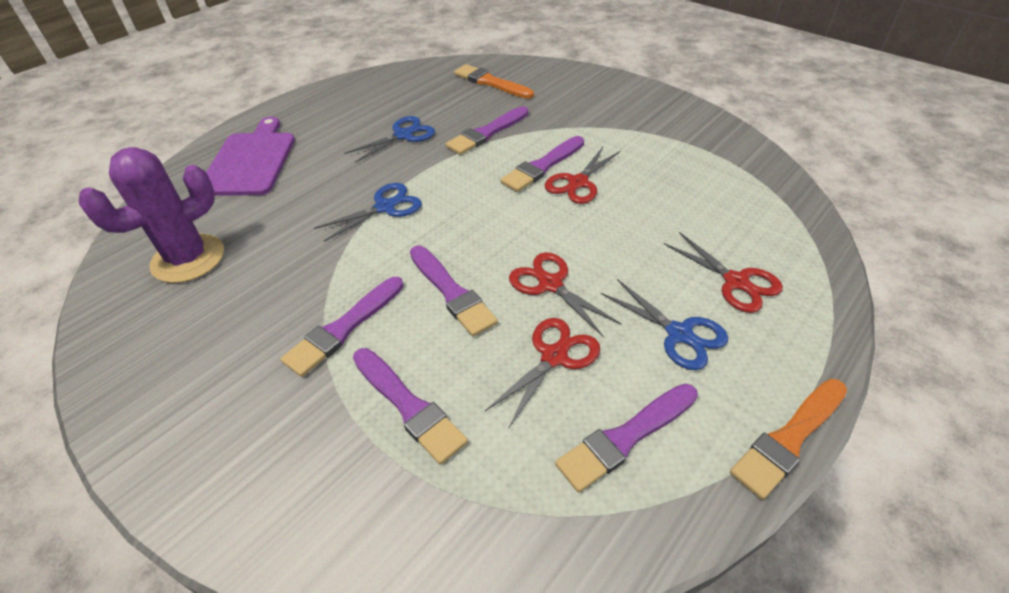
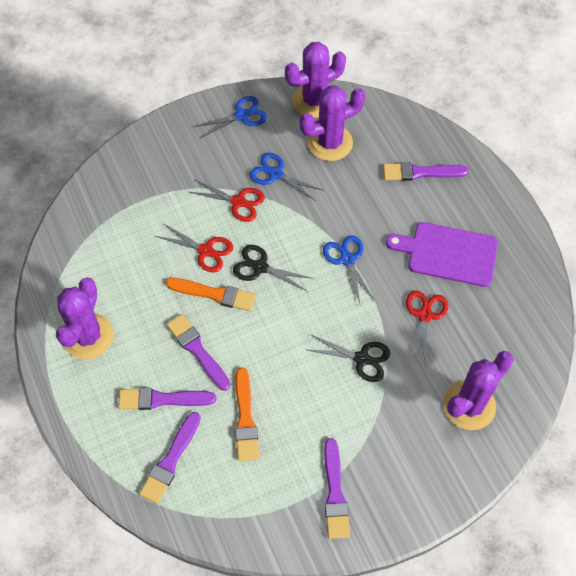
black scissors: 0 -> 2
purple brush: 6 -> 5
purple cactus: 1 -> 4
red scissors: 4 -> 3

